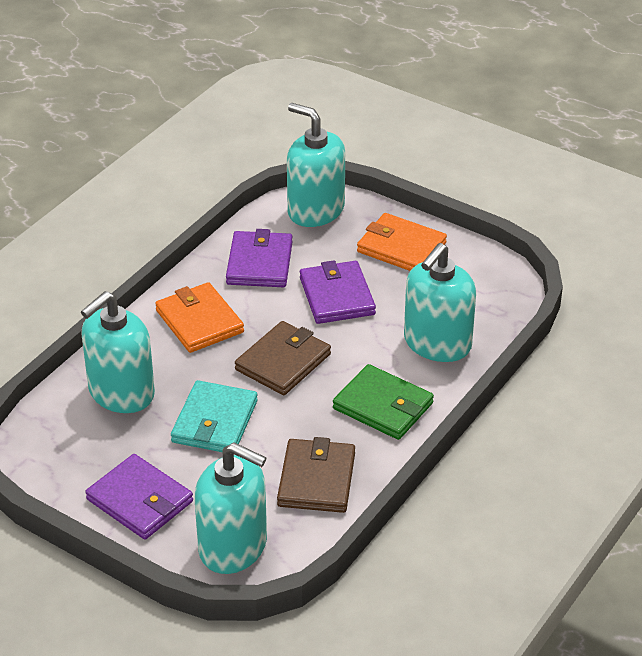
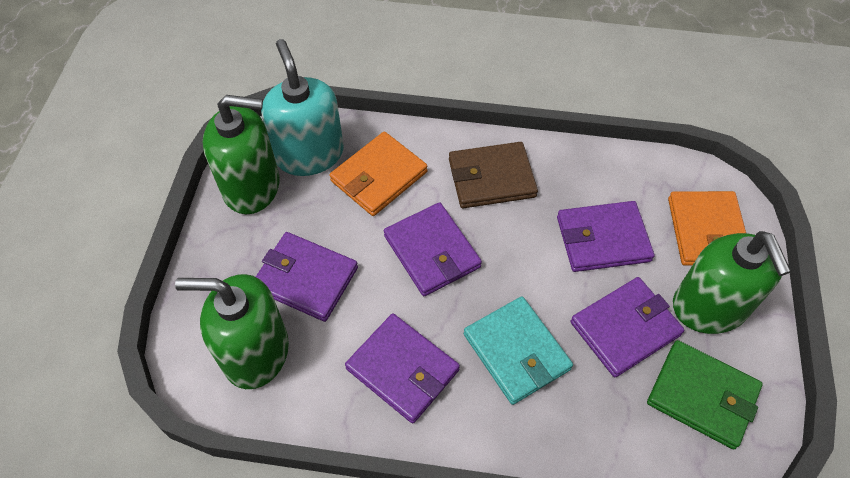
brown wallet: 2 -> 1
green soap dispenser: 0 -> 3
purple wallet: 3 -> 5
turquoise soap dispenser: 4 -> 1

